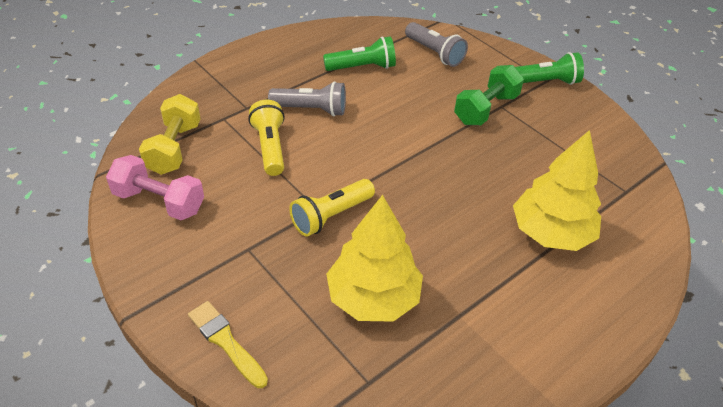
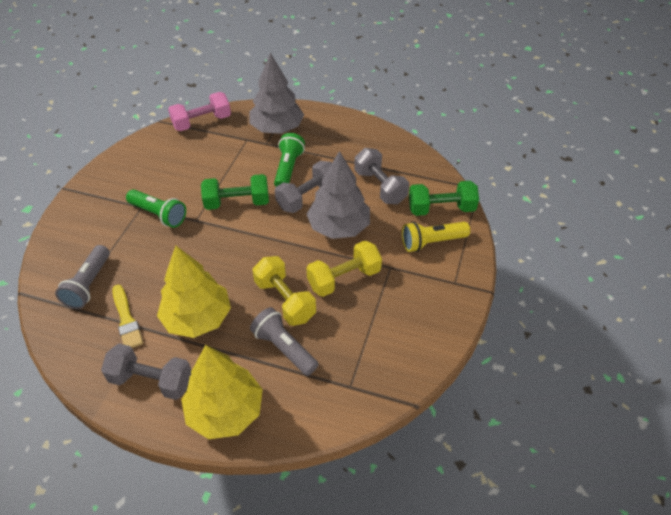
green dumbbell: 1 -> 2
grey dumbbell: 0 -> 3
grey tree: 0 -> 2
yellow dumbbell: 1 -> 2
yellow flashlight: 2 -> 1

